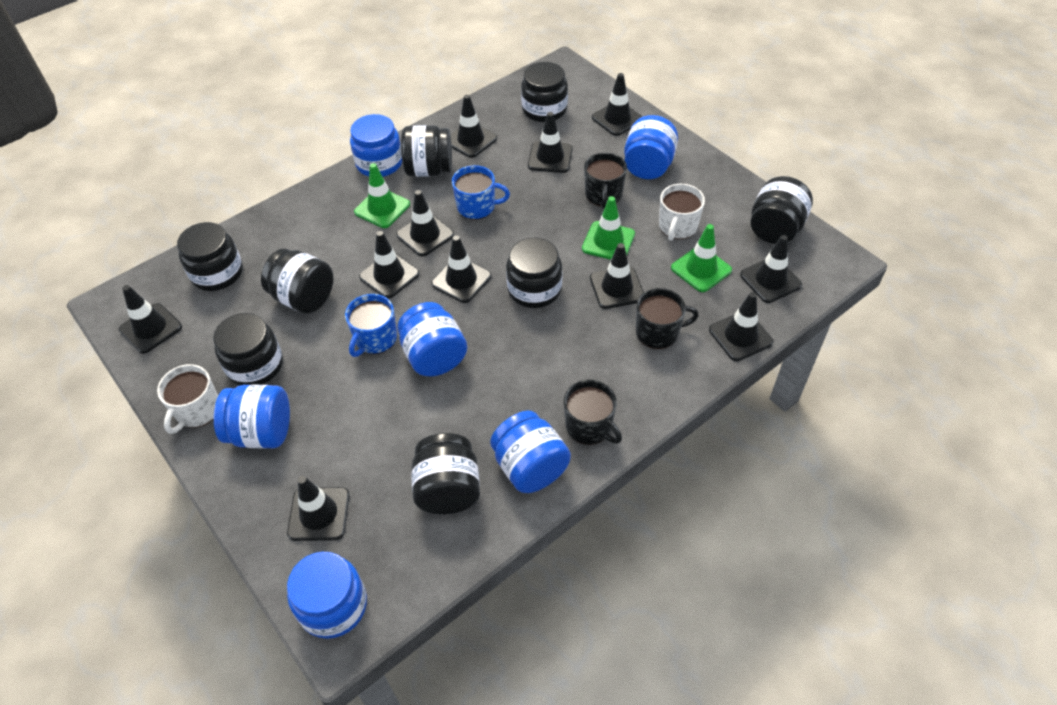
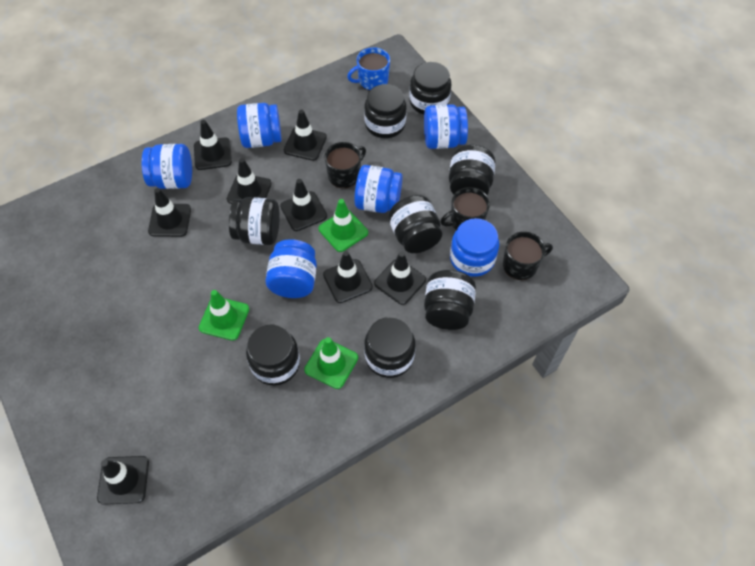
black traffic cone: 11 -> 8
blue mug: 2 -> 1
white mug: 2 -> 0

